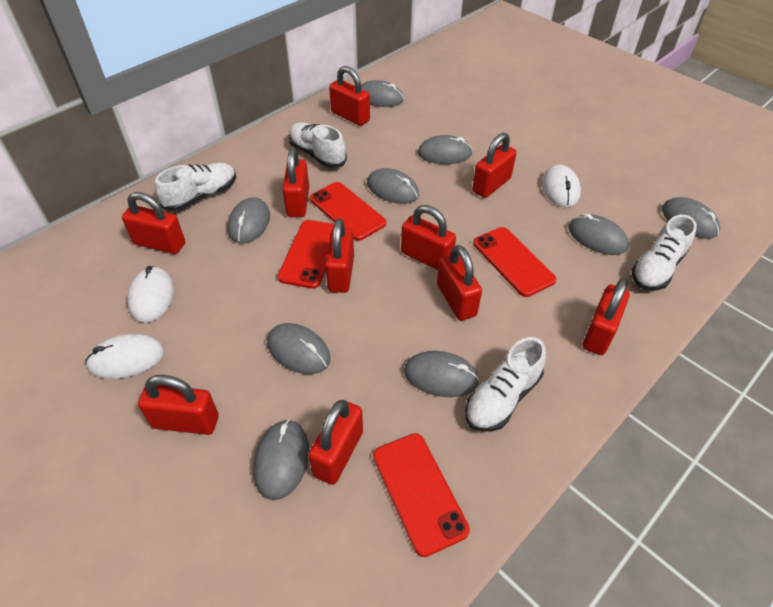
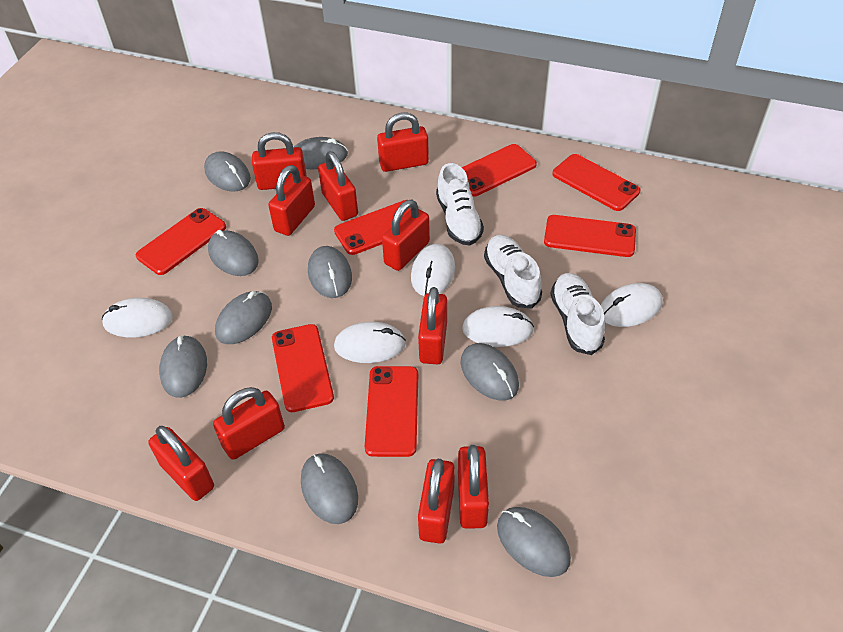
red phone: 4 -> 7
white mouse: 3 -> 5
white shoe: 4 -> 3

